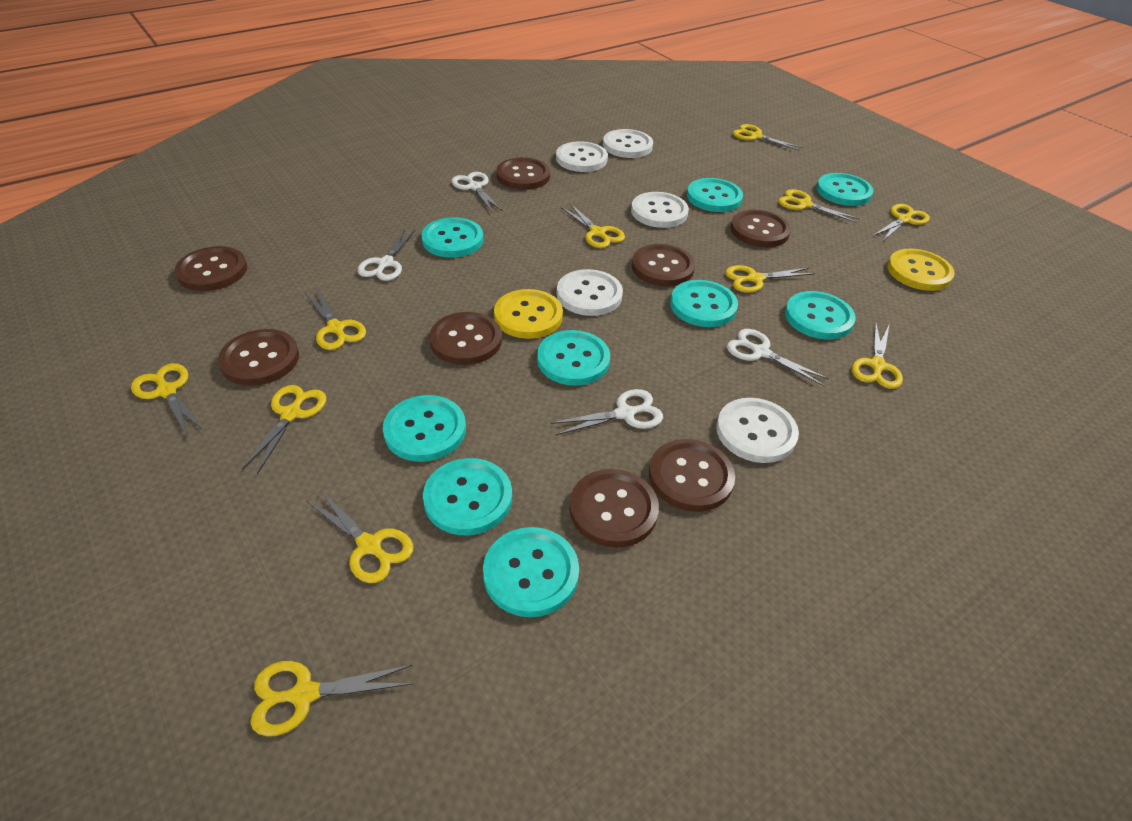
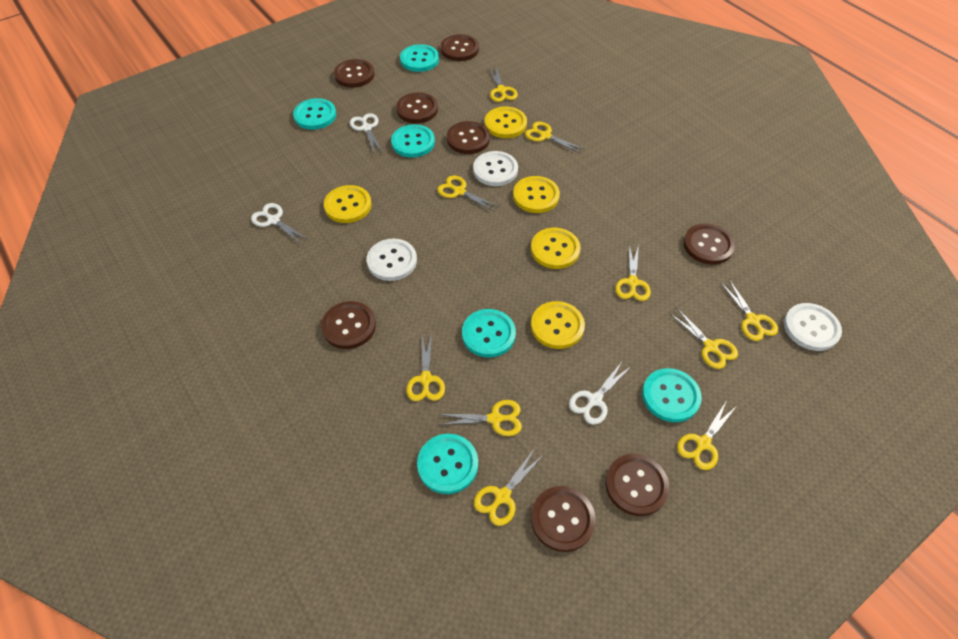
turquoise button: 9 -> 6
white button: 5 -> 3
white scissors: 4 -> 3
yellow button: 2 -> 5
yellow scissors: 11 -> 10

